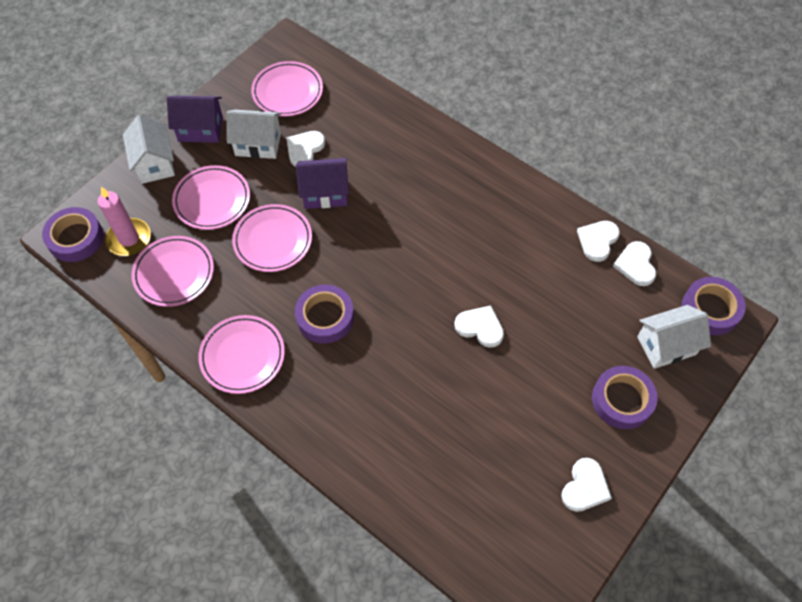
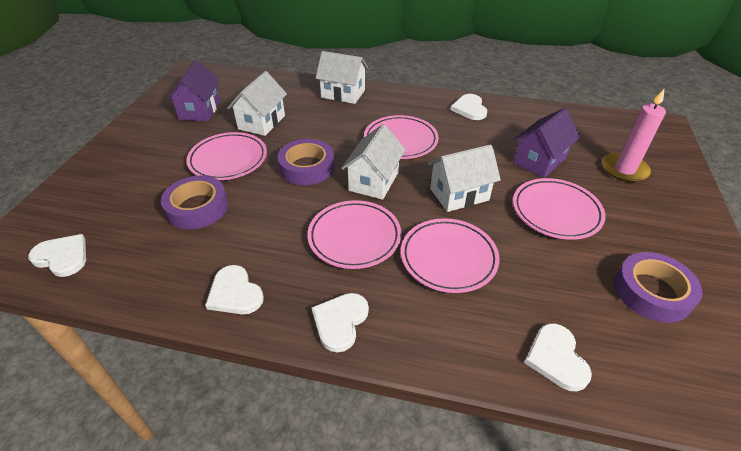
purple tape: 4 -> 3
white house: 3 -> 4

